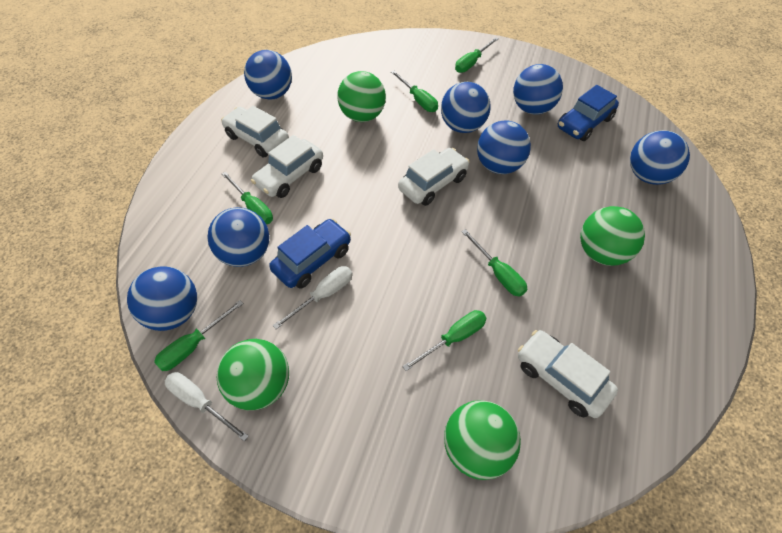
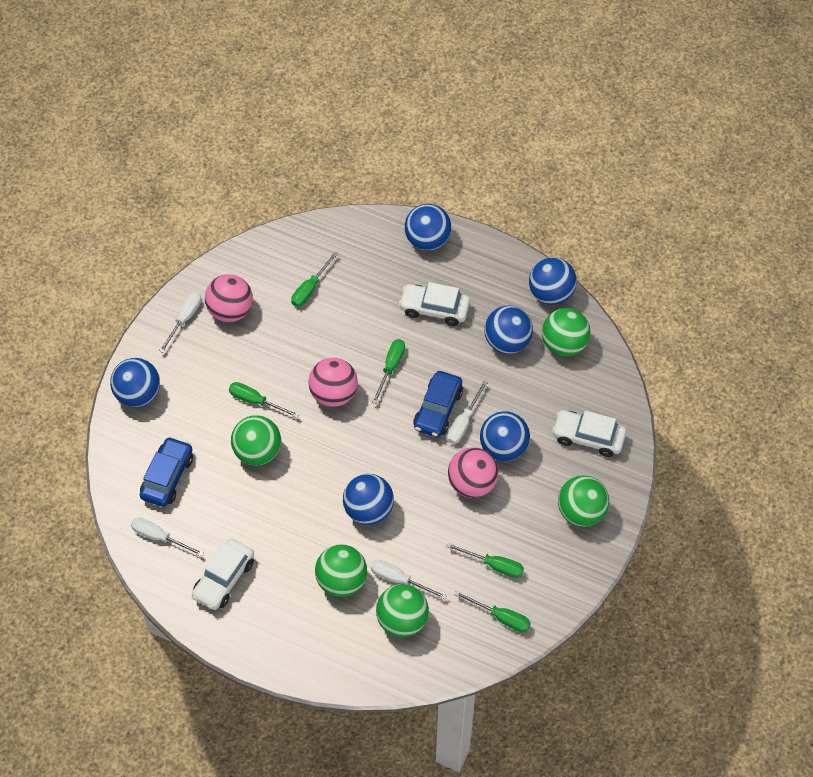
blue ball: 7 -> 6
green ball: 4 -> 5
green screwdriver: 6 -> 5
pink ball: 0 -> 3
white car: 4 -> 3
white screwdriver: 2 -> 4

